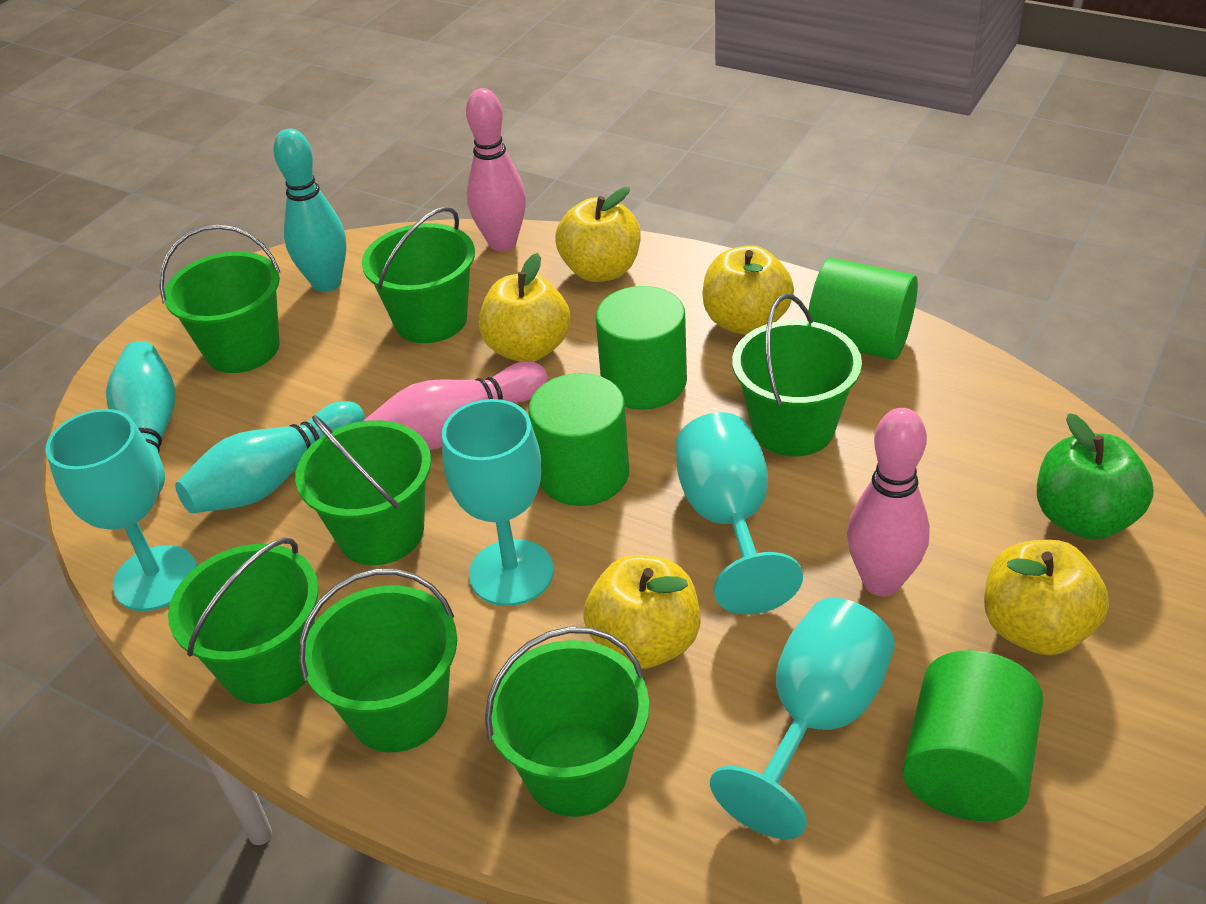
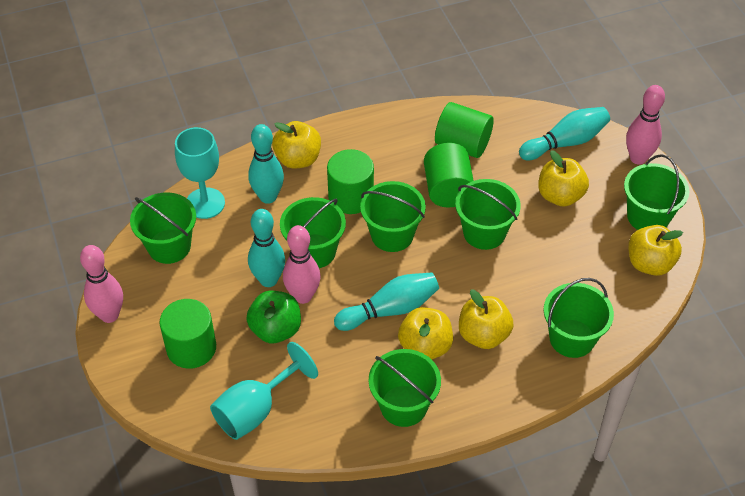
turquoise bowling pin: 3 -> 4
turquoise goblet: 4 -> 2

